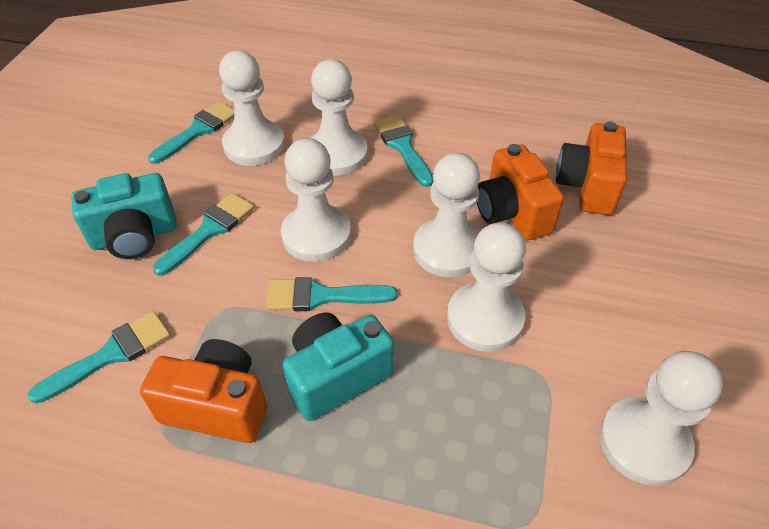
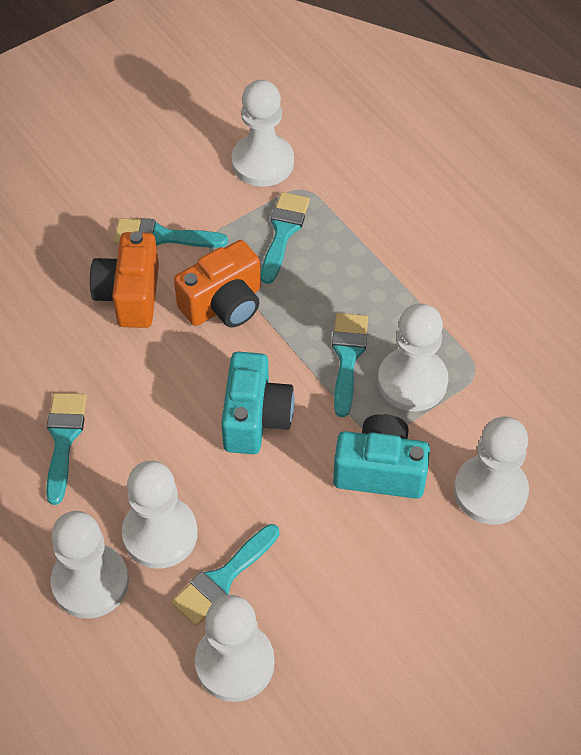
orange camera: 3 -> 2

